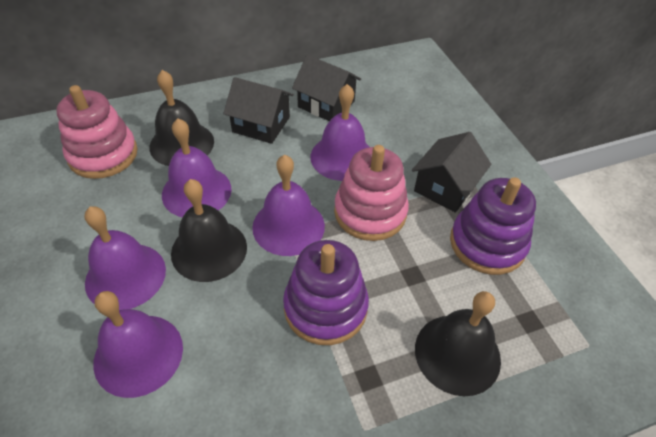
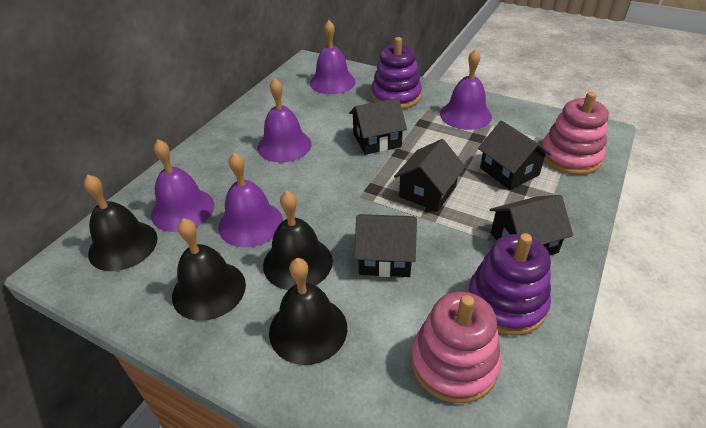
black bell: 3 -> 4
black house: 3 -> 5

